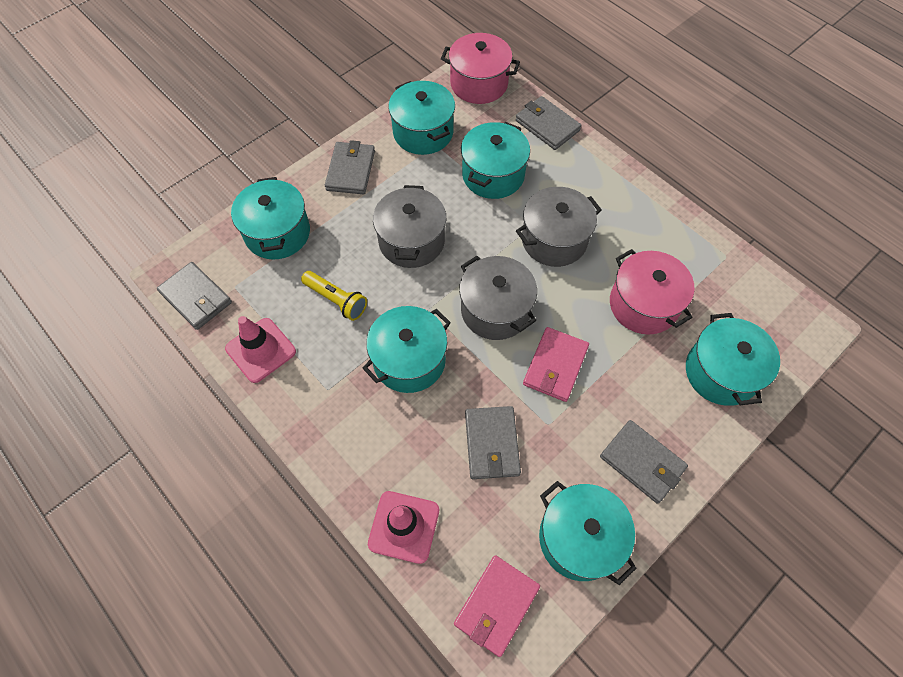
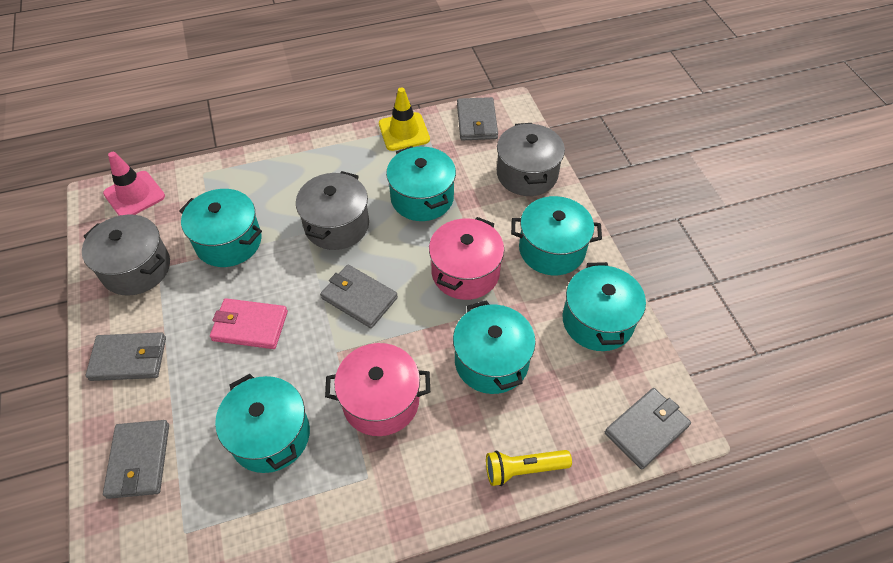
pink traffic cone: 2 -> 1
pink wallet: 2 -> 1
yellow traffic cone: 0 -> 1

